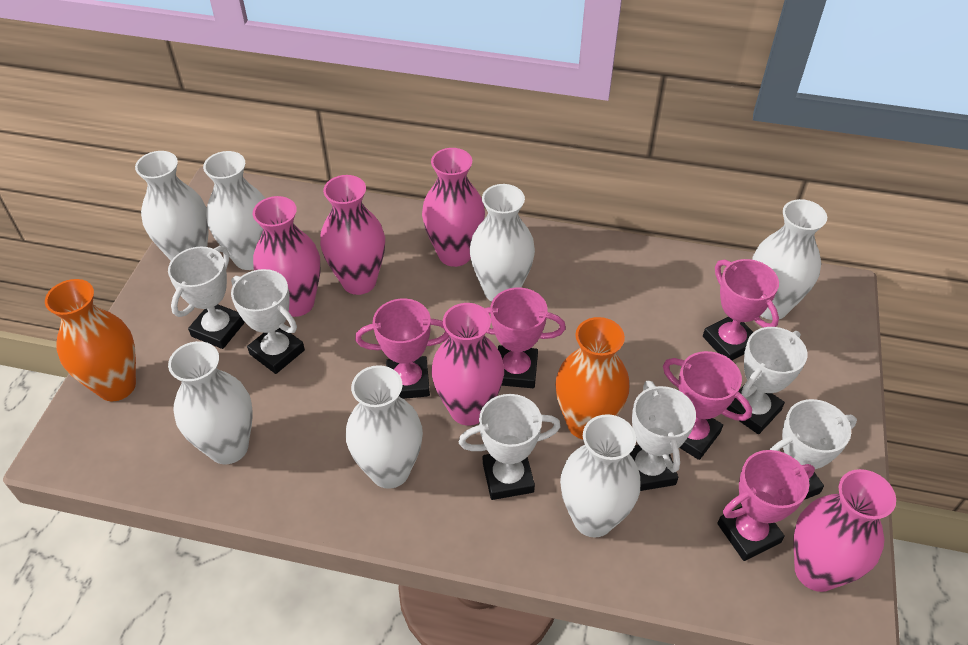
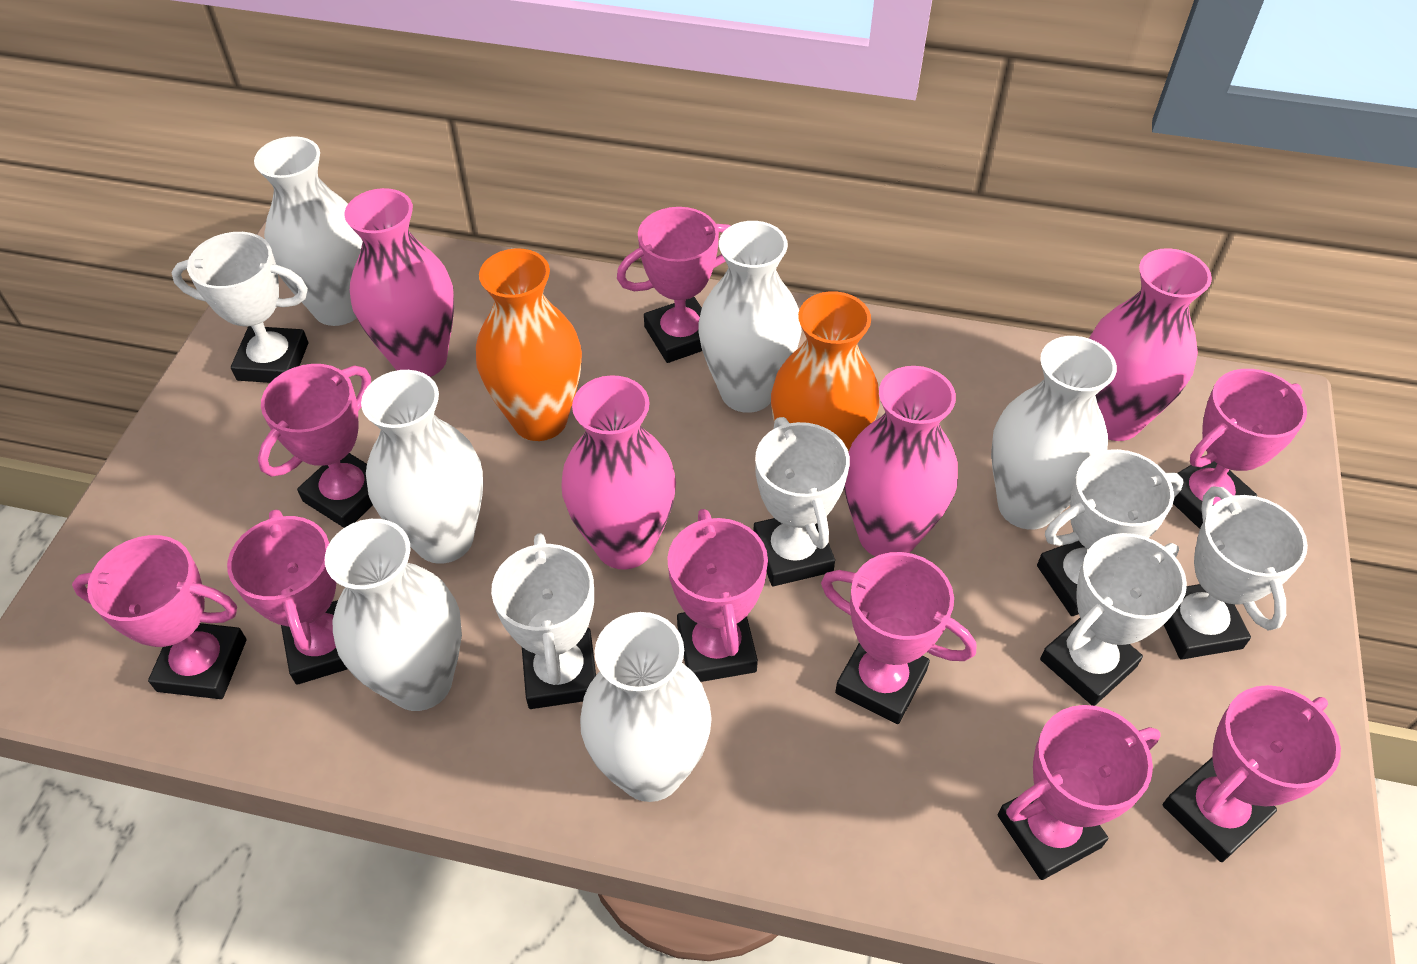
pink trophy: 5 -> 9
pink vase: 5 -> 4
white vase: 7 -> 6

